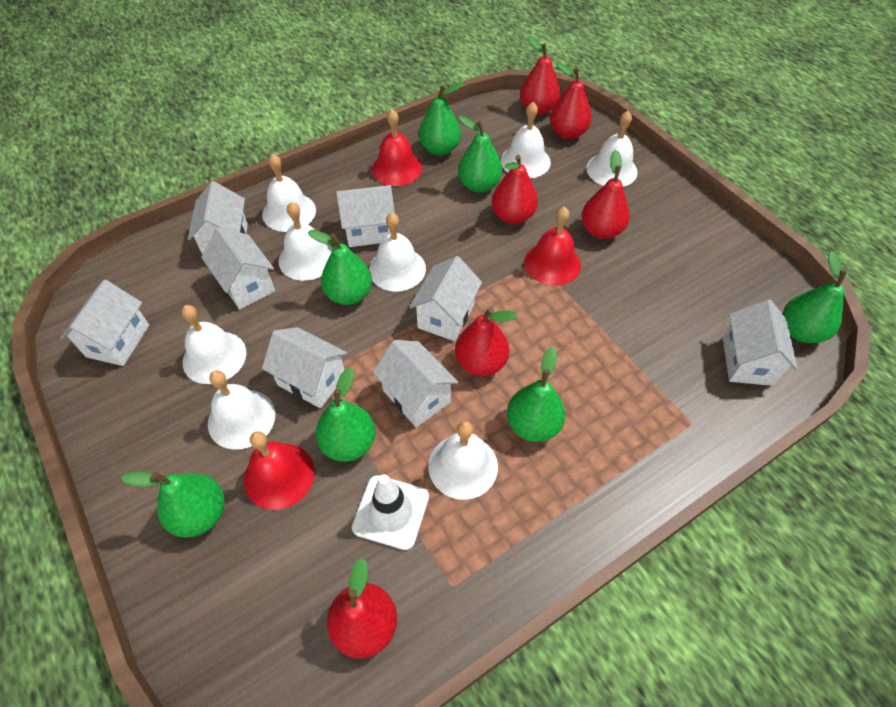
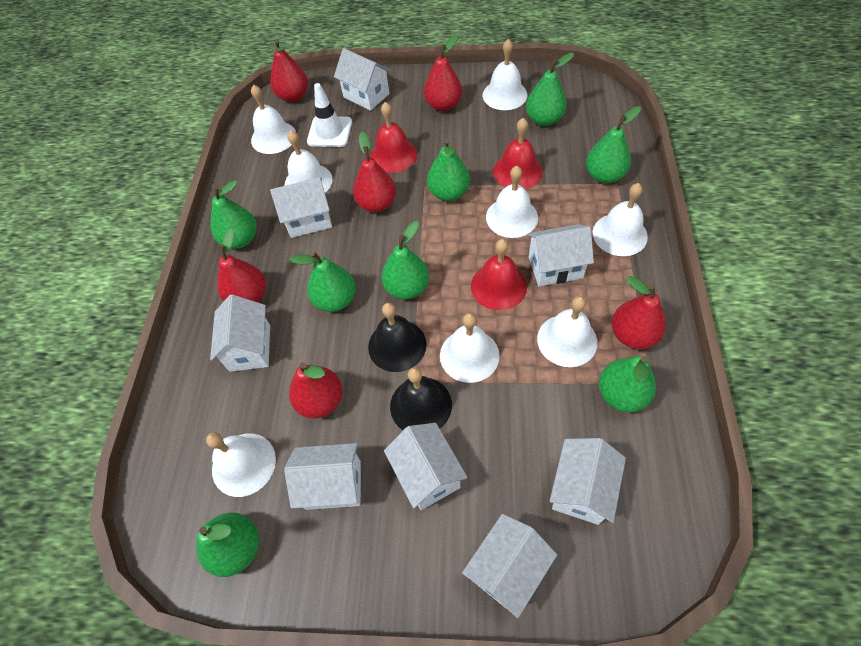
black bell: 0 -> 2
green pear: 7 -> 8

